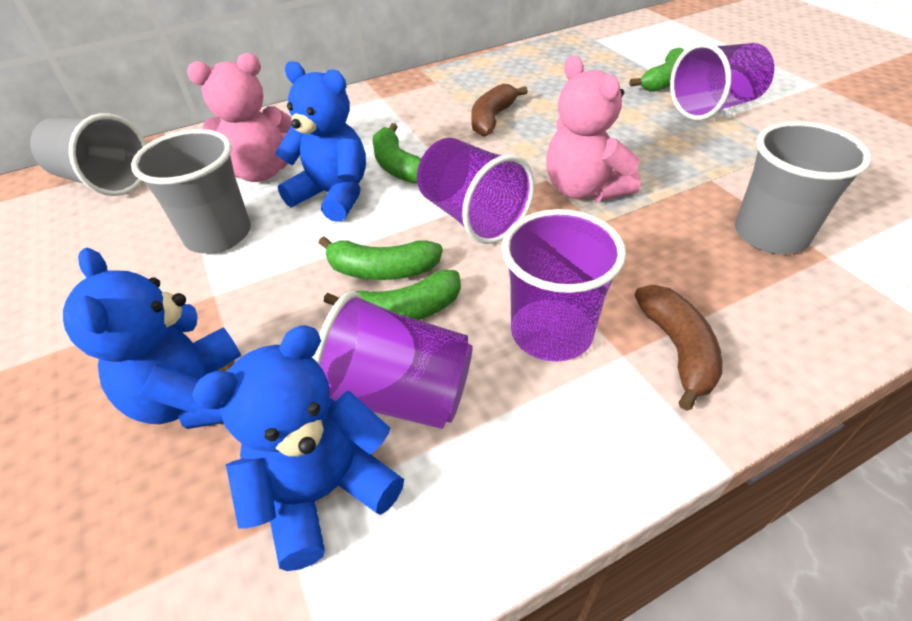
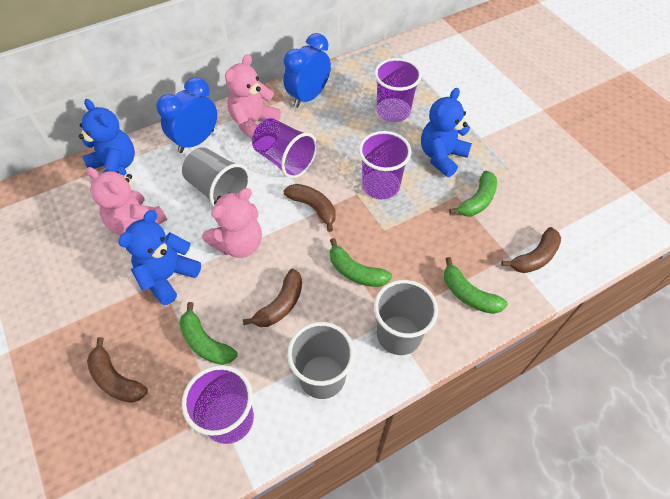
blue clock: 0 -> 2
brown banana: 2 -> 4
pink teddy bear: 2 -> 3

